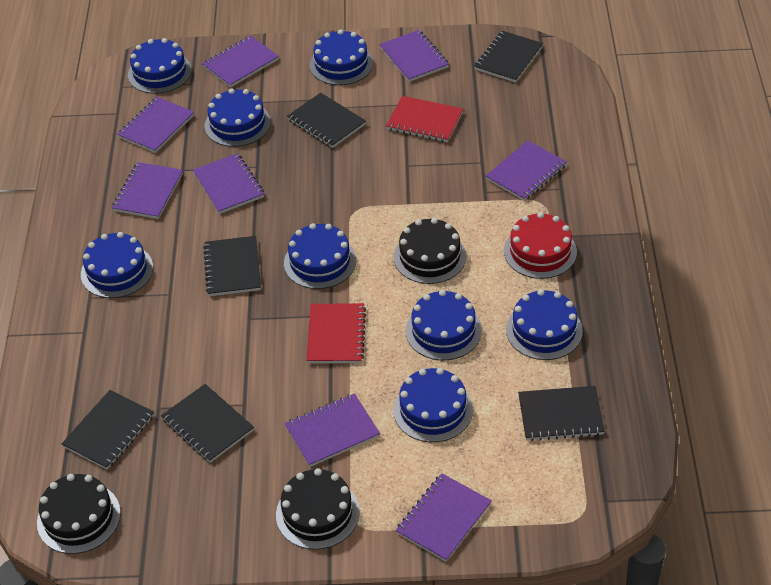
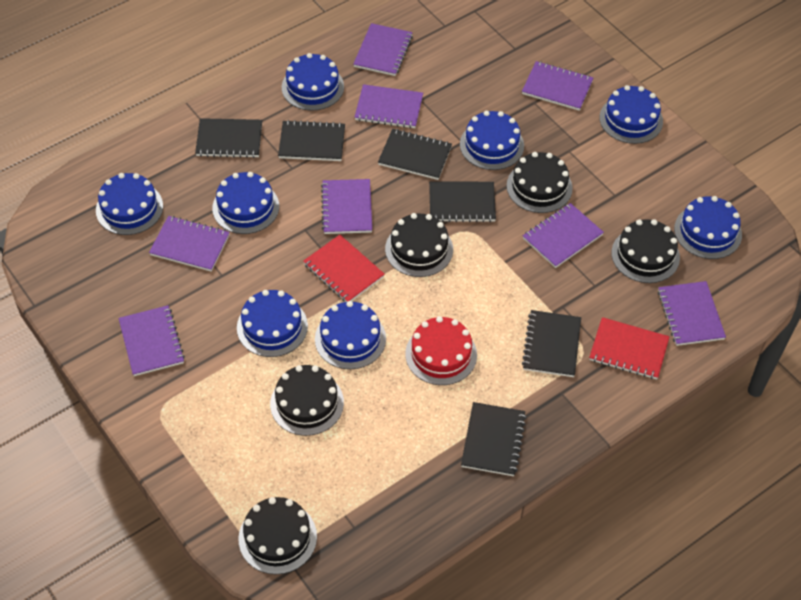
black cake: 3 -> 5

